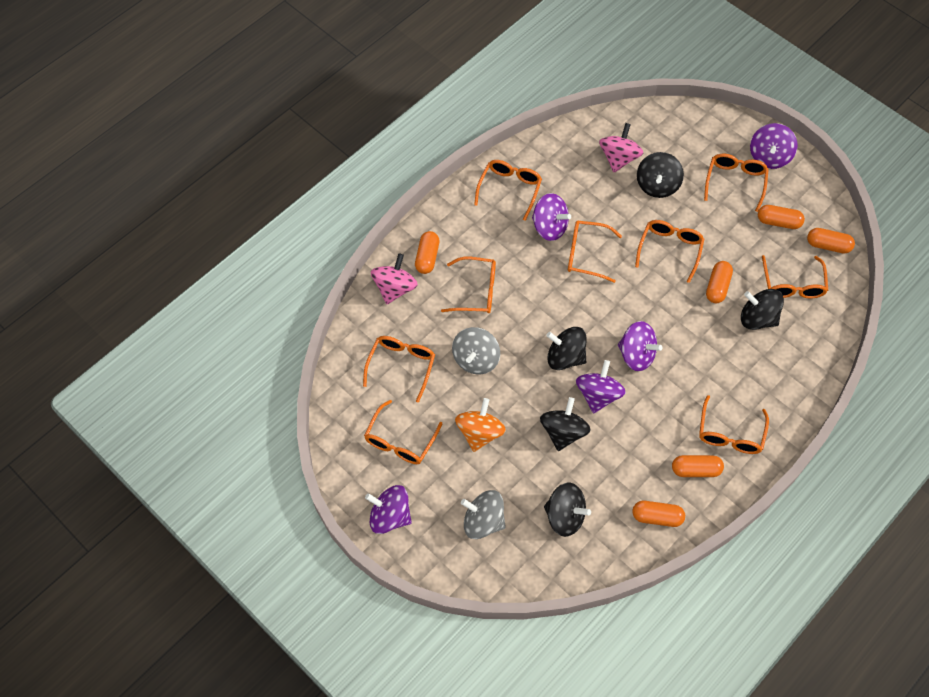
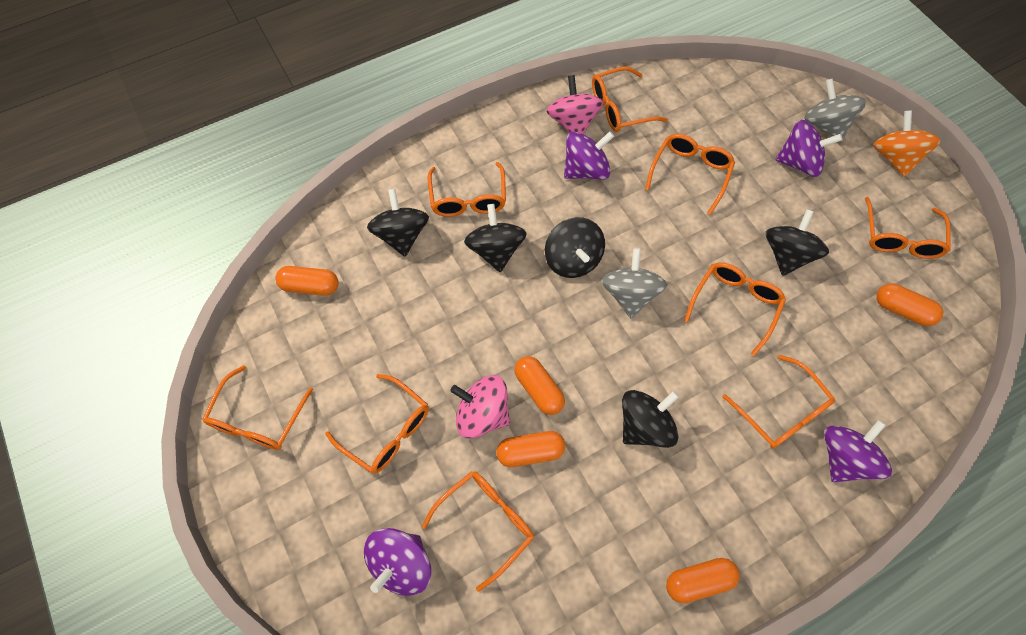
orange capsule: 6 -> 5
purple spinning top: 5 -> 4

